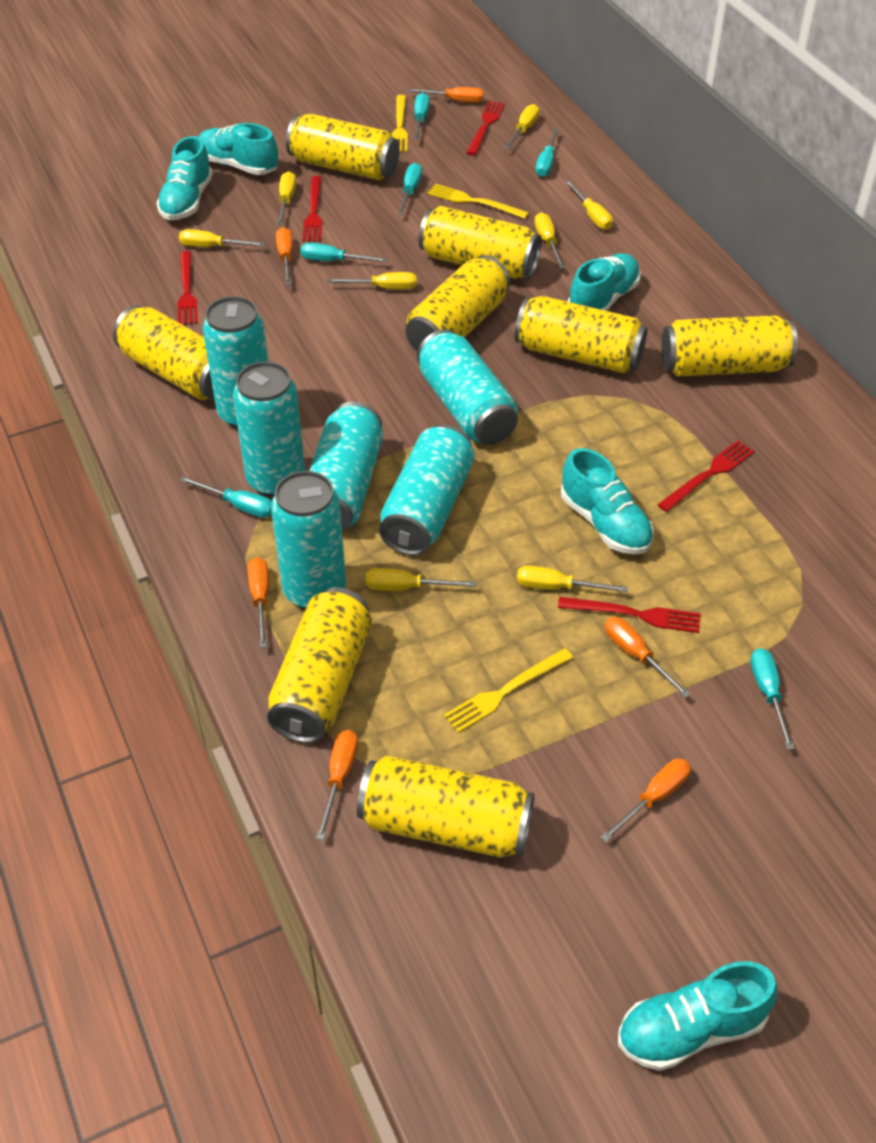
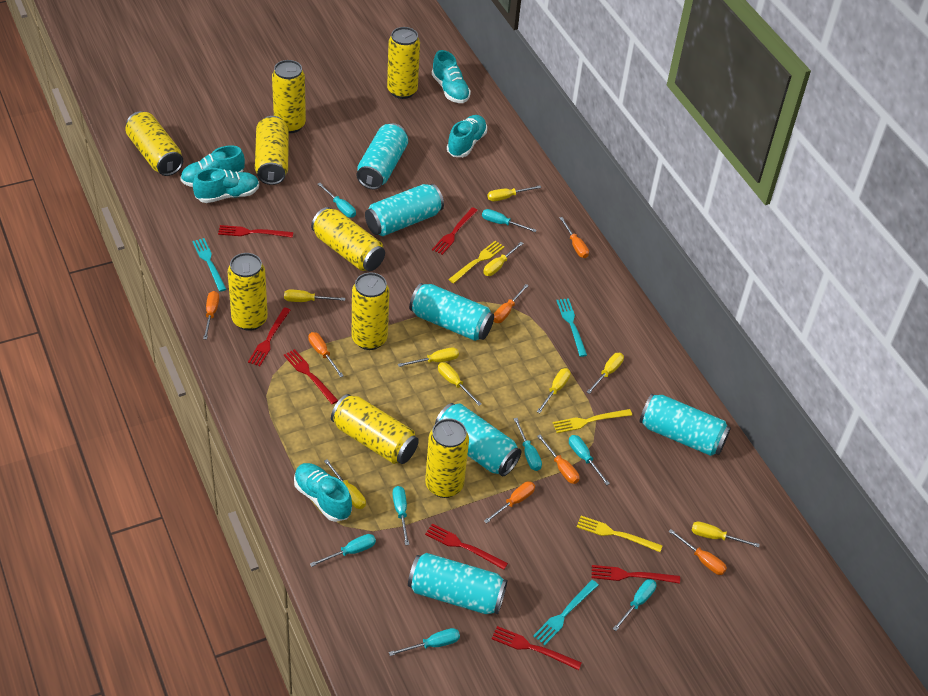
orange screwdriver: 6 -> 7
red fork: 5 -> 7
turquoise fork: 0 -> 3
turquoise screwdriver: 6 -> 8
yellow can: 8 -> 9
yellow screwdriver: 8 -> 9

